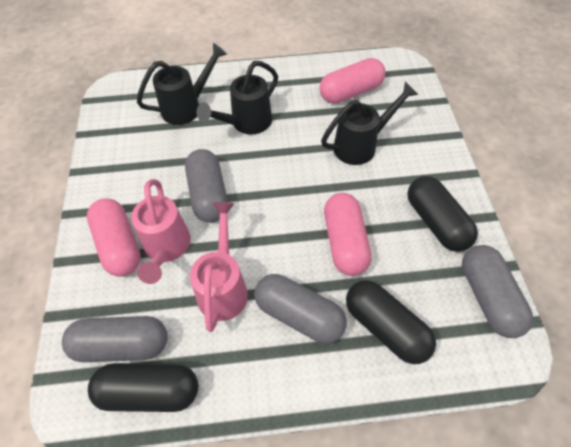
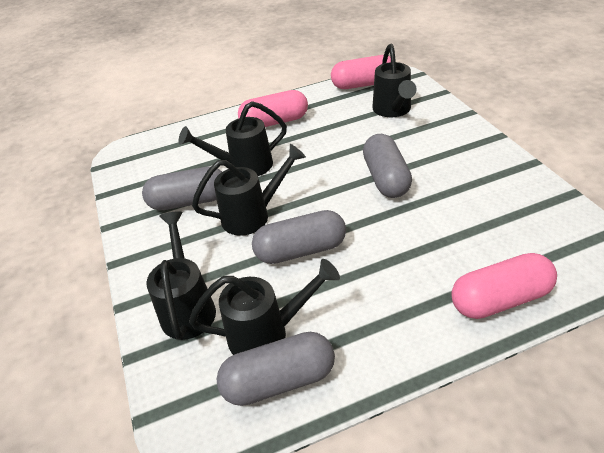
black capsule: 3 -> 0
black watering can: 3 -> 5
pink watering can: 2 -> 0

